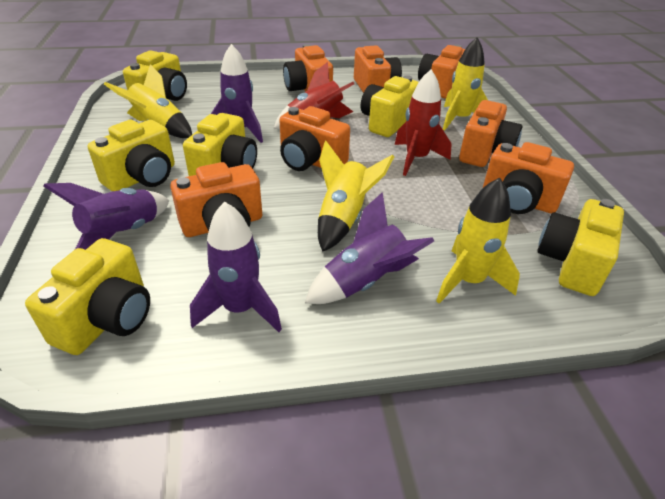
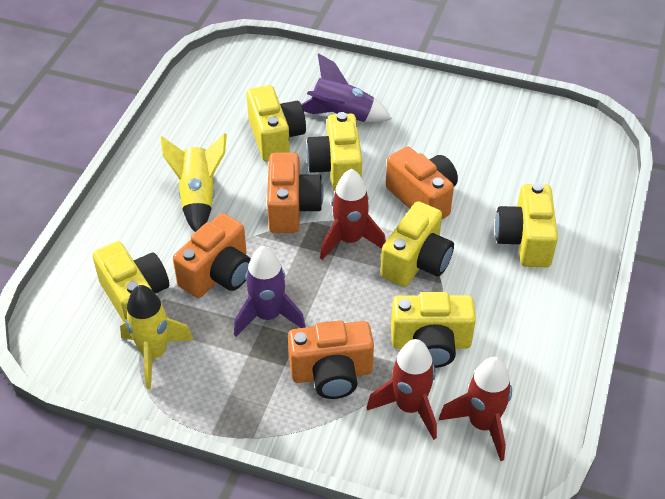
orange camera: 7 -> 4
purple rocket: 4 -> 2
red rocket: 2 -> 3
yellow rocket: 4 -> 2

